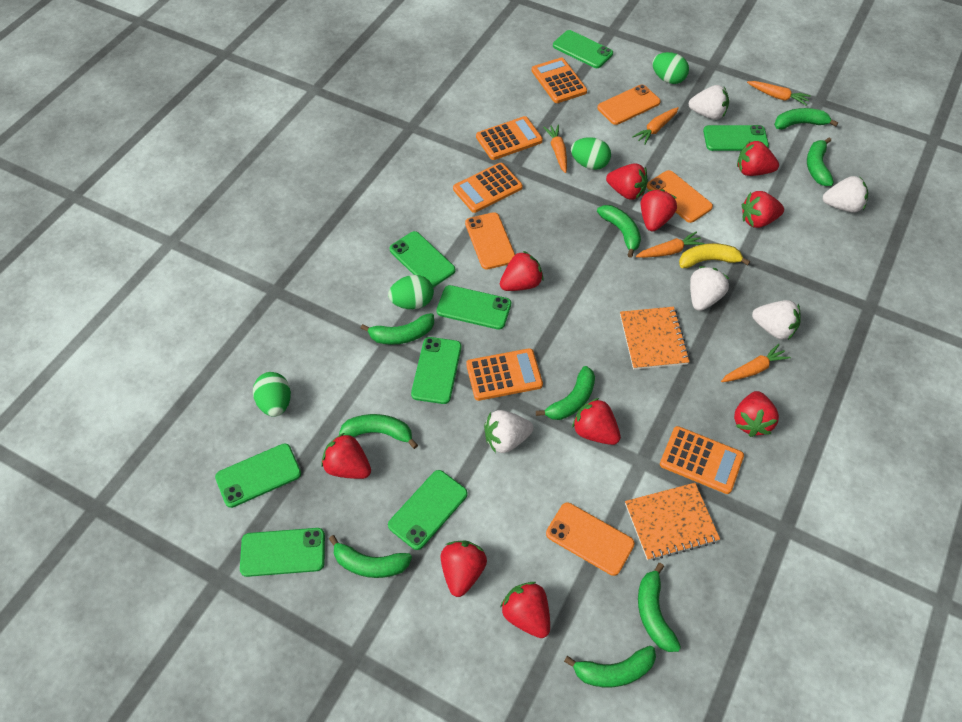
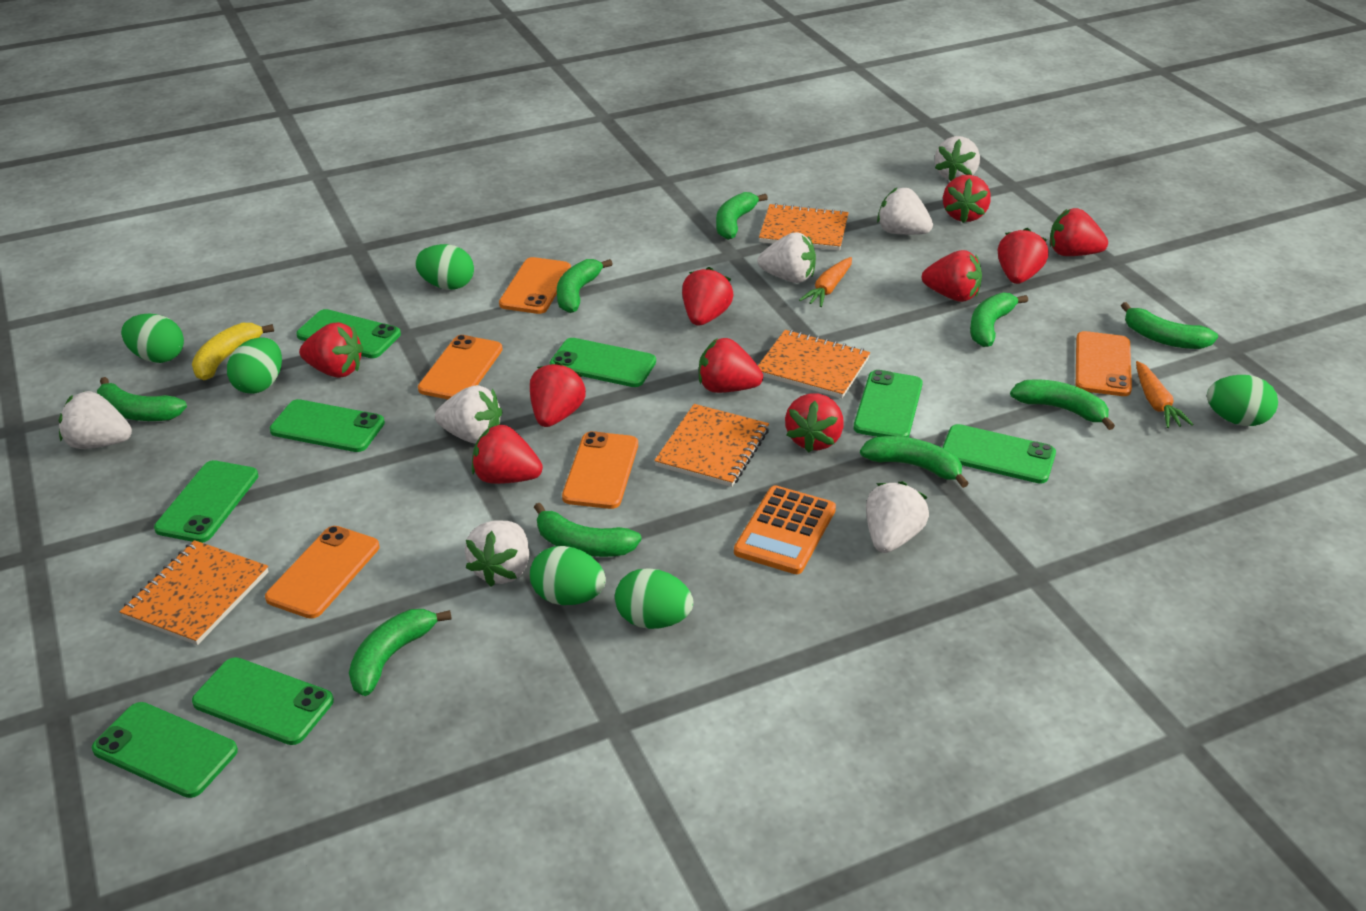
green egg: 4 -> 6
orange calculator: 5 -> 1
orange carrot: 5 -> 2
orange notebook: 2 -> 4
orange phone: 4 -> 5
white strawberry: 5 -> 7

